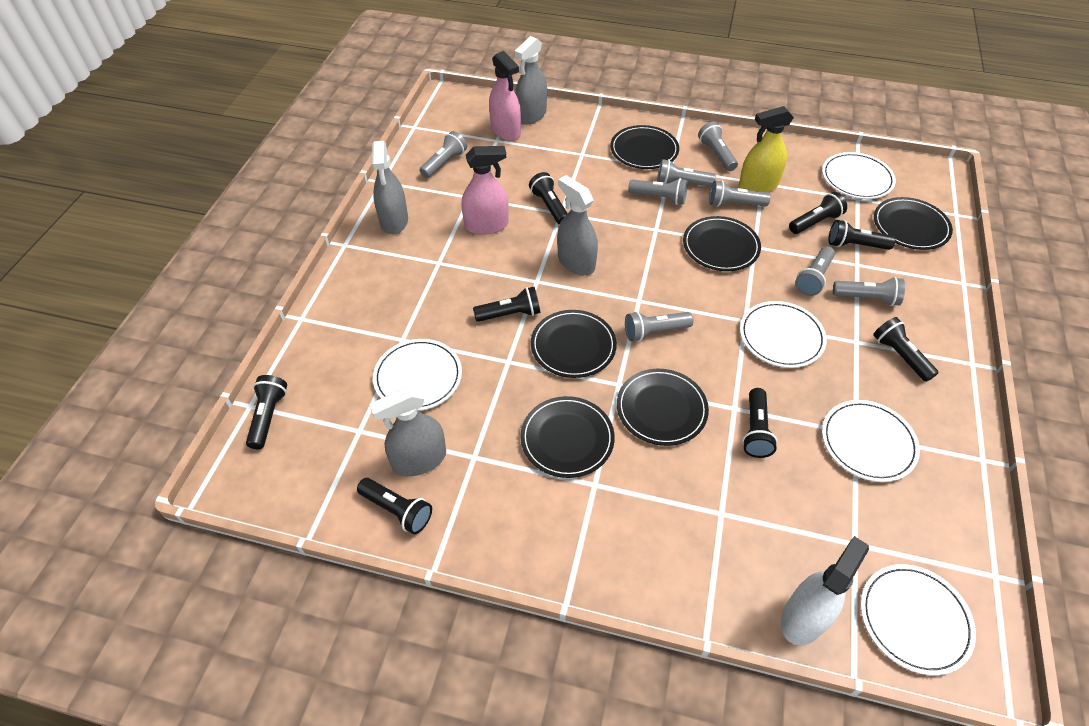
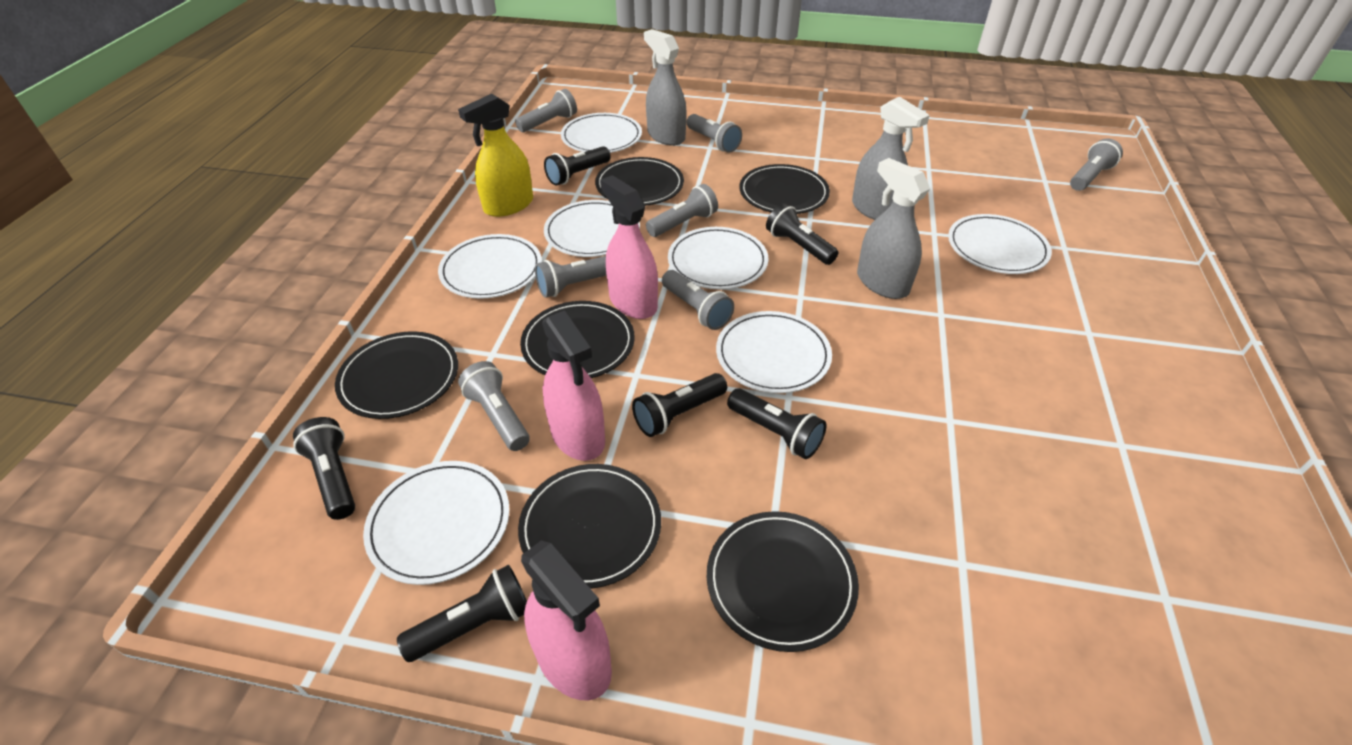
black flashlight: 8 -> 6
grey flashlight: 8 -> 7
grey spray bottle: 4 -> 3
pink spray bottle: 2 -> 3
white plate: 5 -> 7
white spray bottle: 1 -> 0

